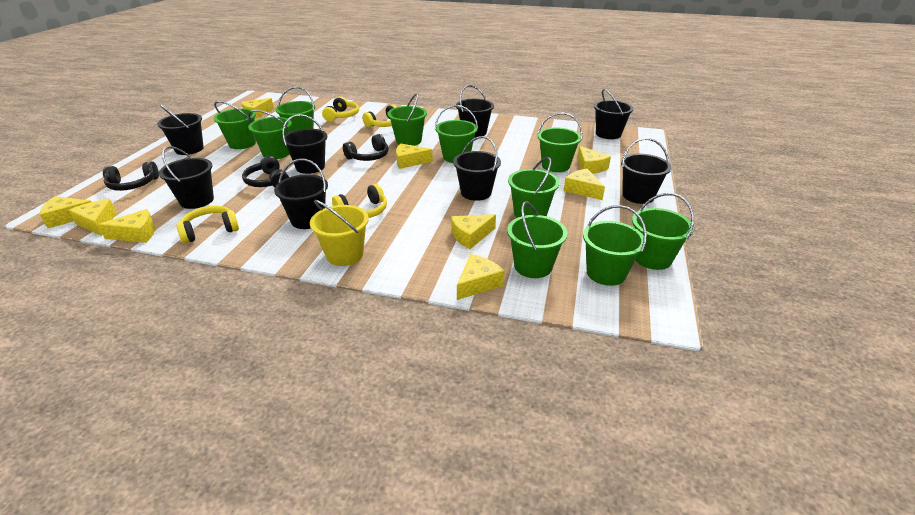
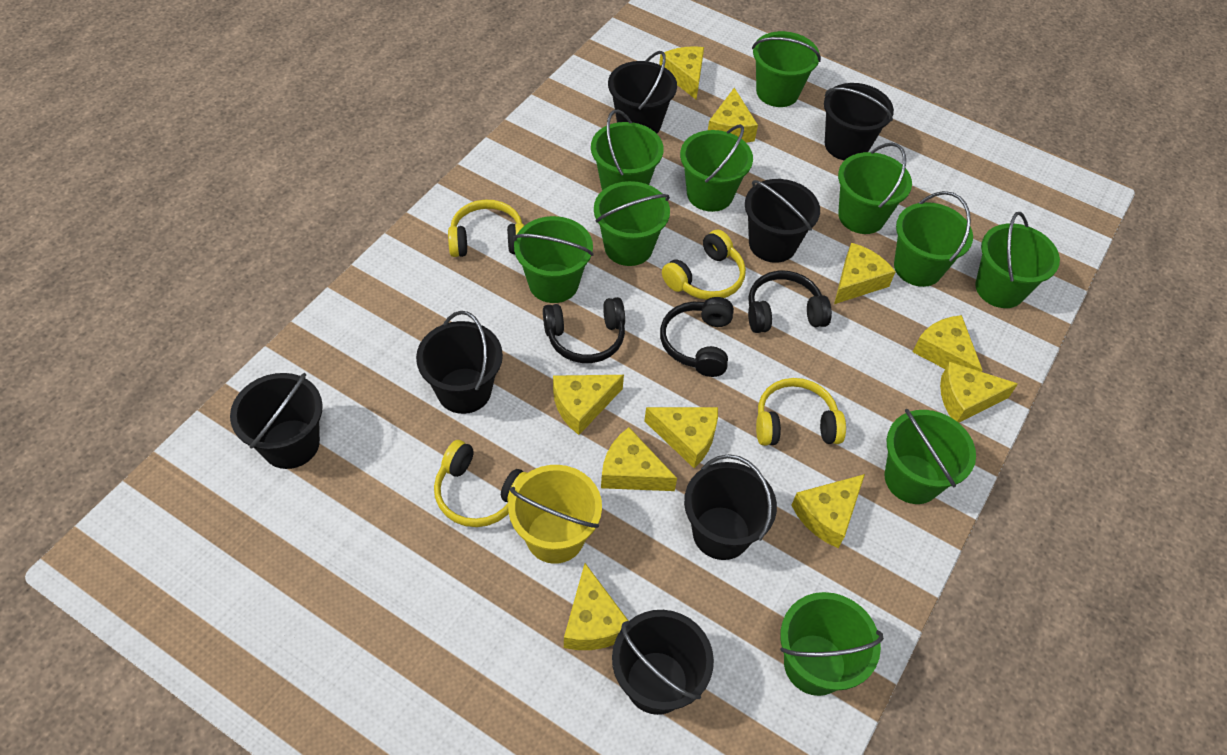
black bucket: 8 -> 7
yellow cheese: 9 -> 10

